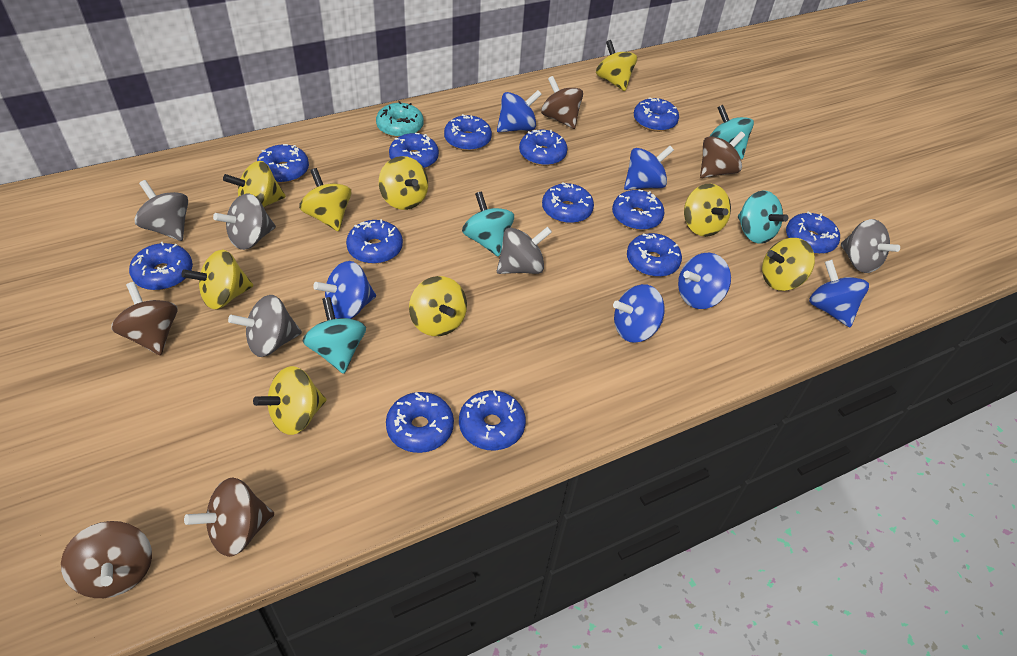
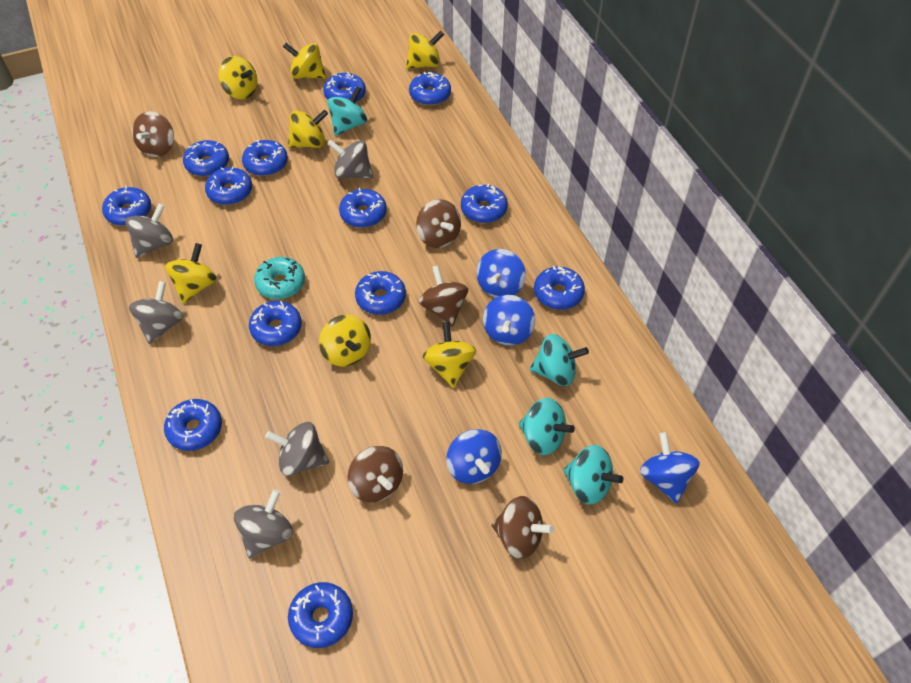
blue spinning top: 6 -> 4
yellow spinning top: 9 -> 7

